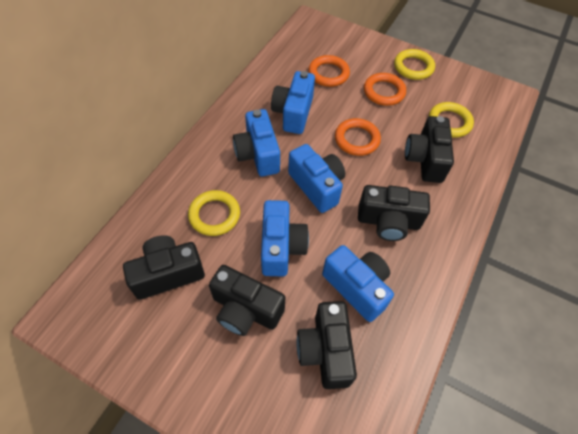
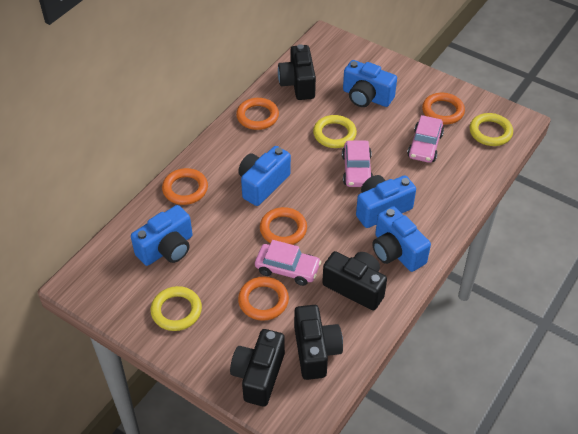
black camera: 5 -> 4
orange ring: 3 -> 5
pink car: 0 -> 3

